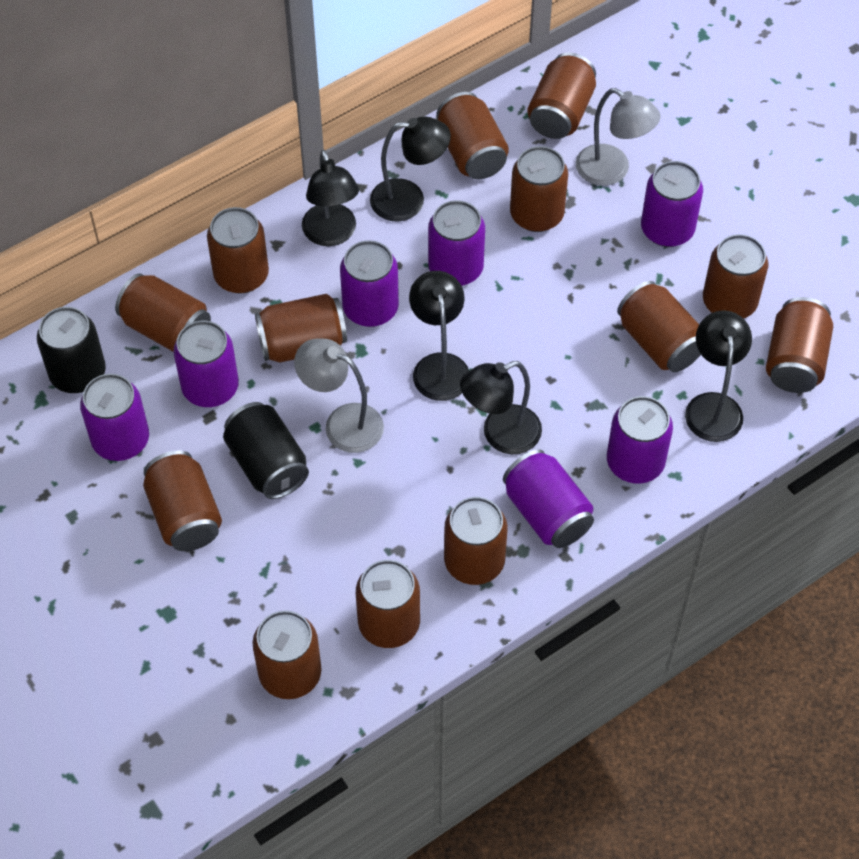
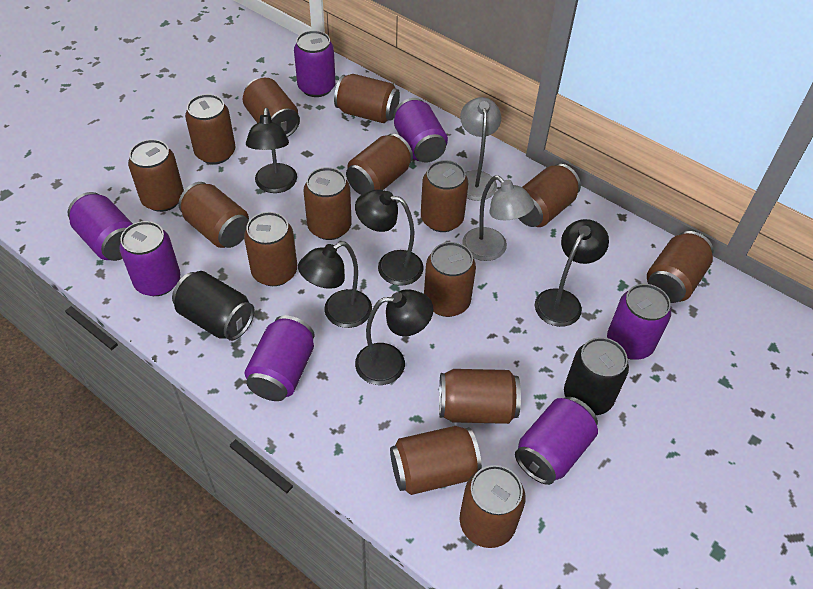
brown can: 13 -> 15

